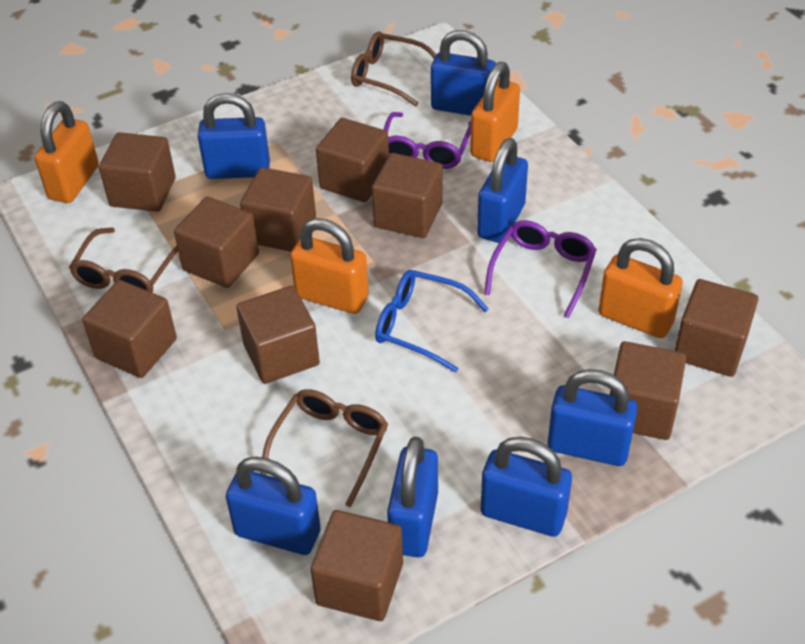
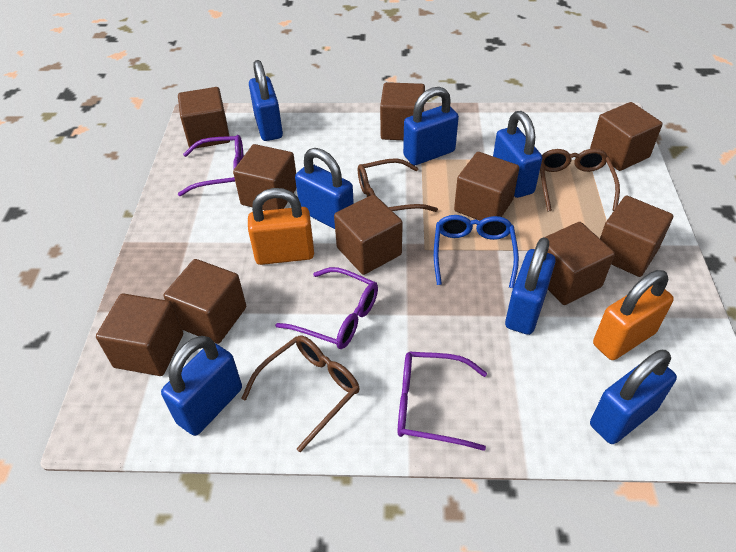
orange padlock: 4 -> 2
purple glasses: 2 -> 3

